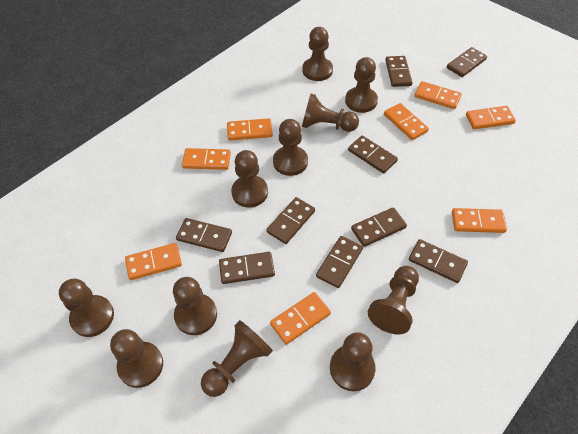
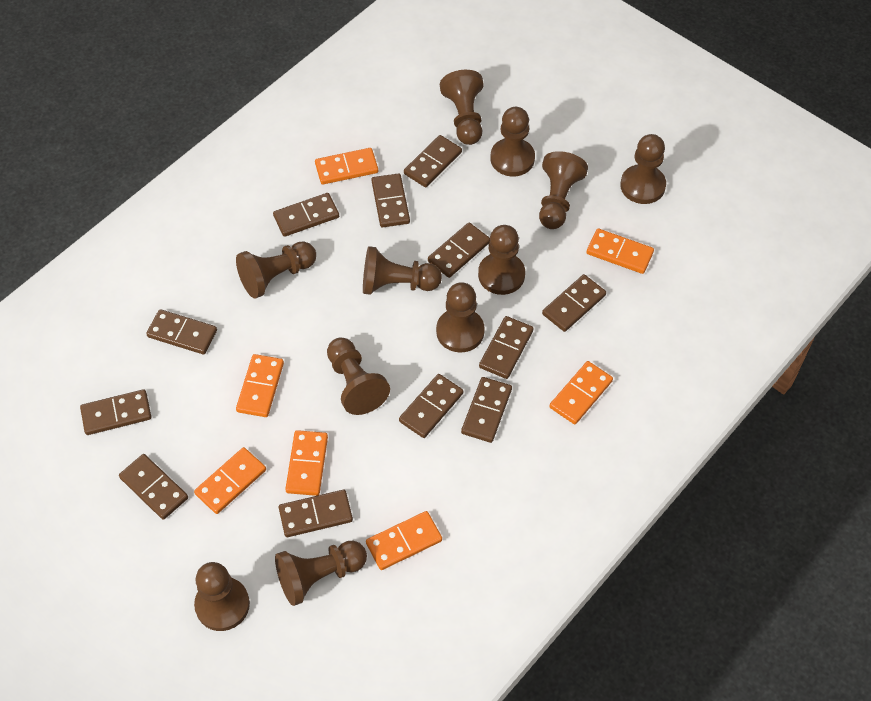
brown domino: 9 -> 12
orange domino: 8 -> 7

